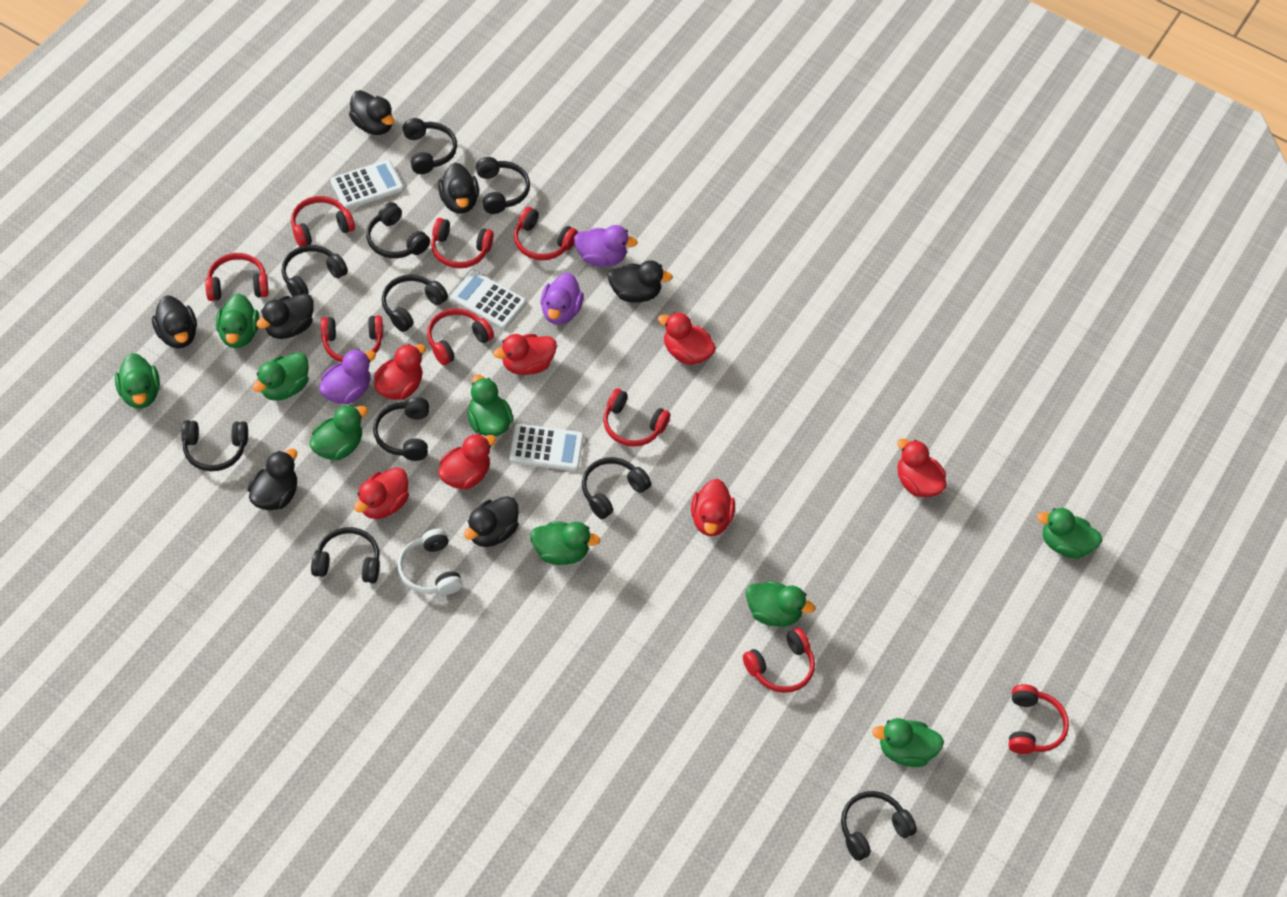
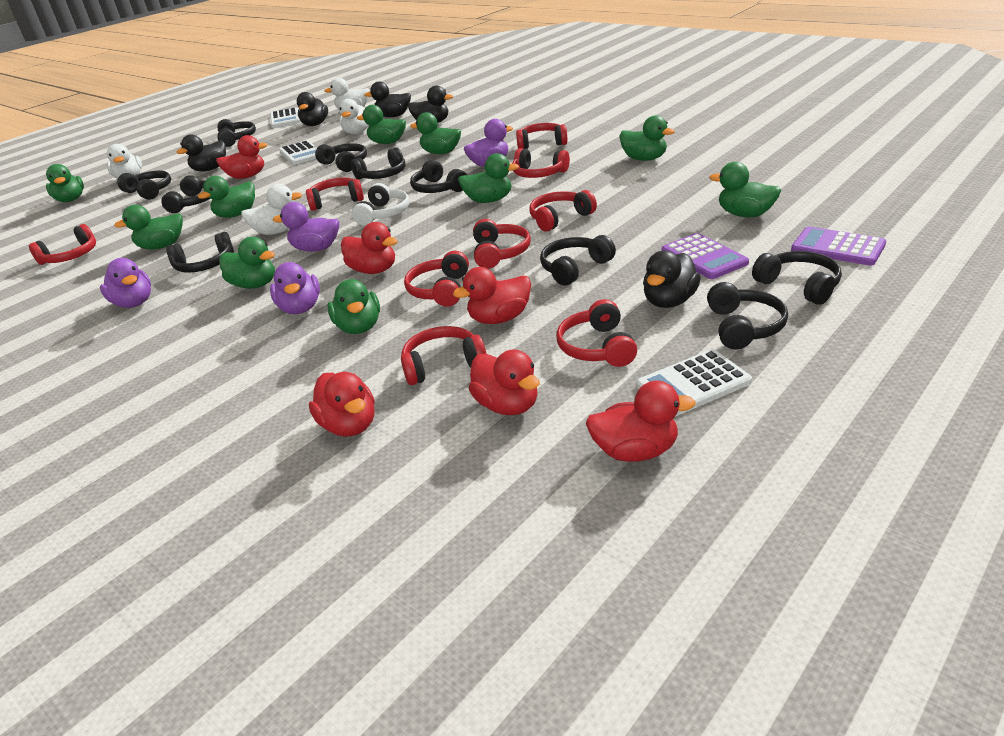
black duck: 7 -> 5
green duck: 9 -> 10
purple calculator: 0 -> 2
purple duck: 3 -> 4
red duck: 7 -> 6
white duck: 0 -> 4

